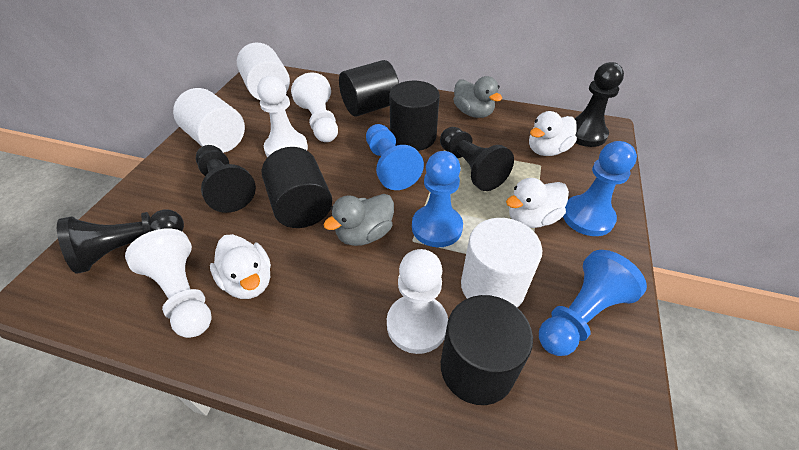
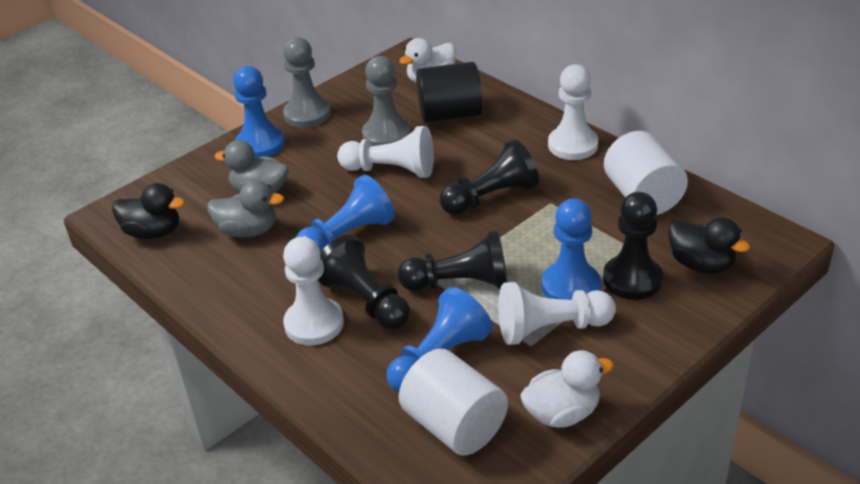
black cylinder: 4 -> 1
black duck: 0 -> 2
grey pawn: 0 -> 2
white cylinder: 3 -> 2
white duck: 3 -> 2

